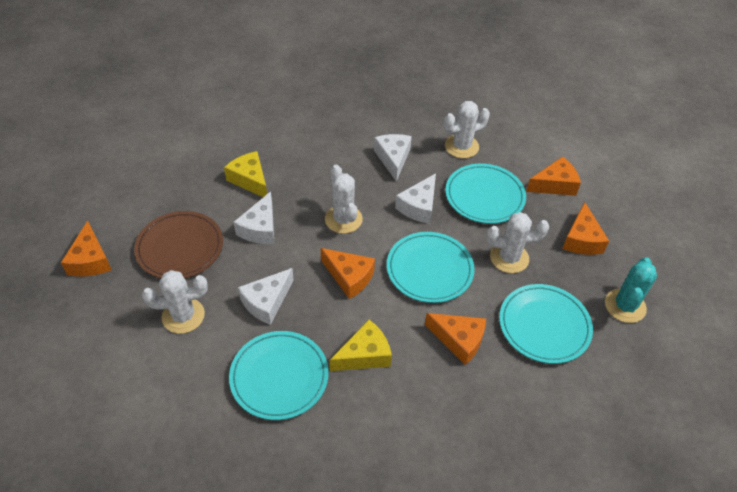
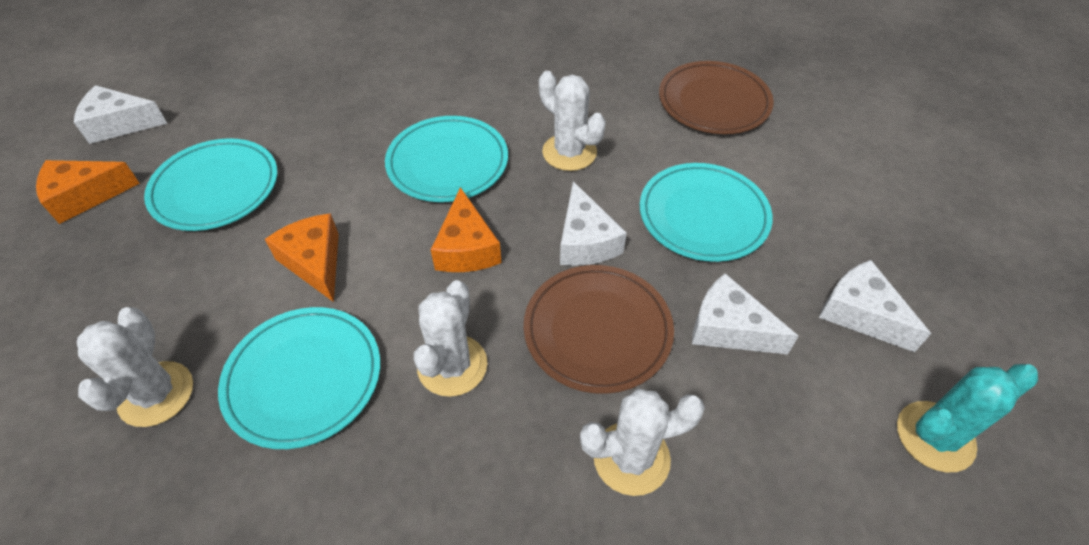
brown plate: 1 -> 2
orange cheese: 5 -> 3
yellow cheese: 2 -> 0

